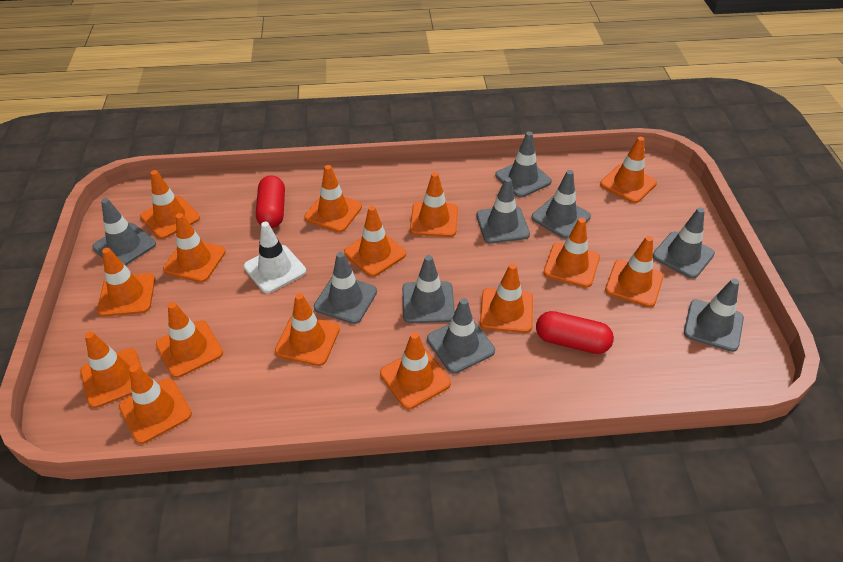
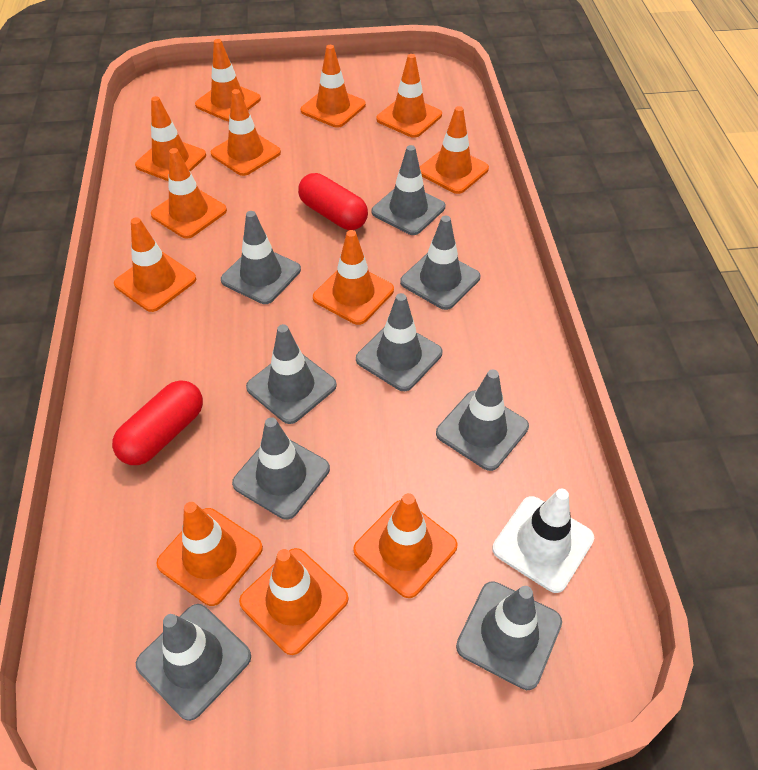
orange traffic cone: 15 -> 12

